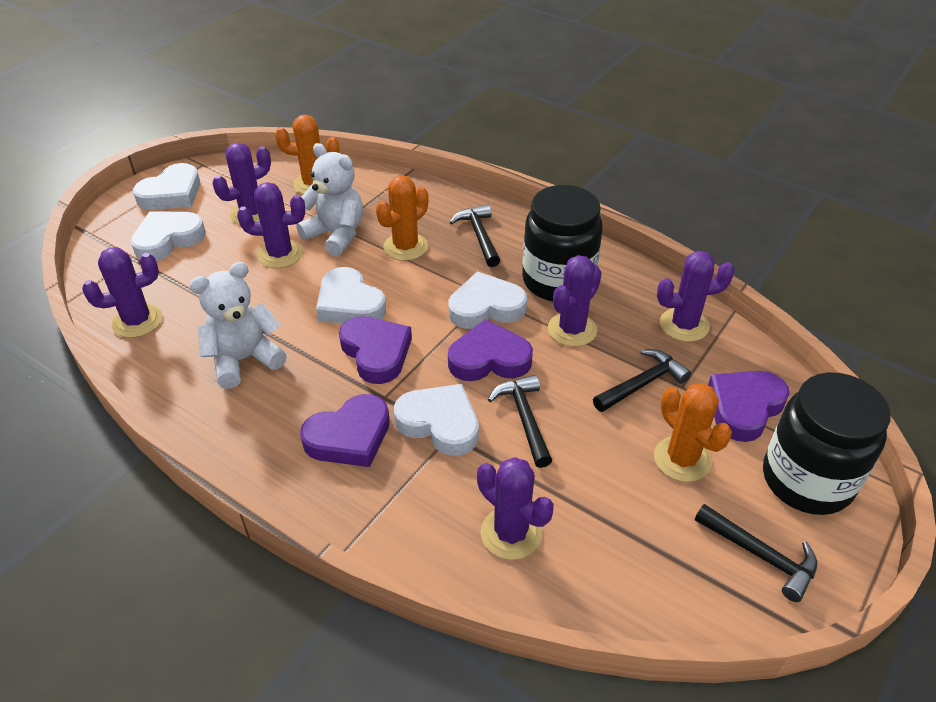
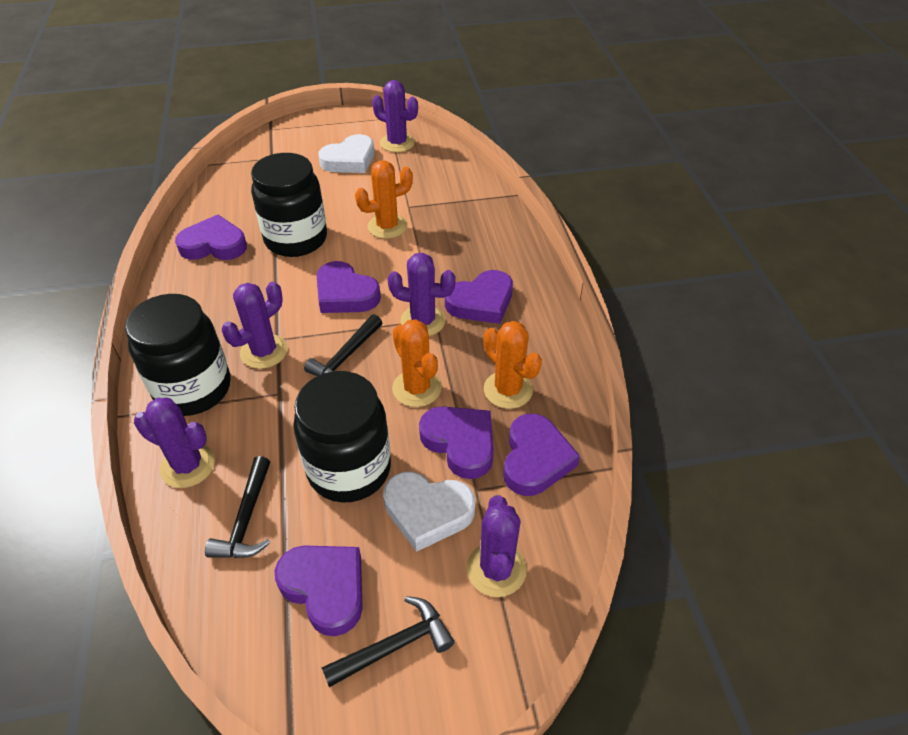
black hammer: 4 -> 3
black jar: 2 -> 3
purple cactus: 6 -> 5
purple heart: 4 -> 6
white heart: 5 -> 2
white teddy bear: 2 -> 0

